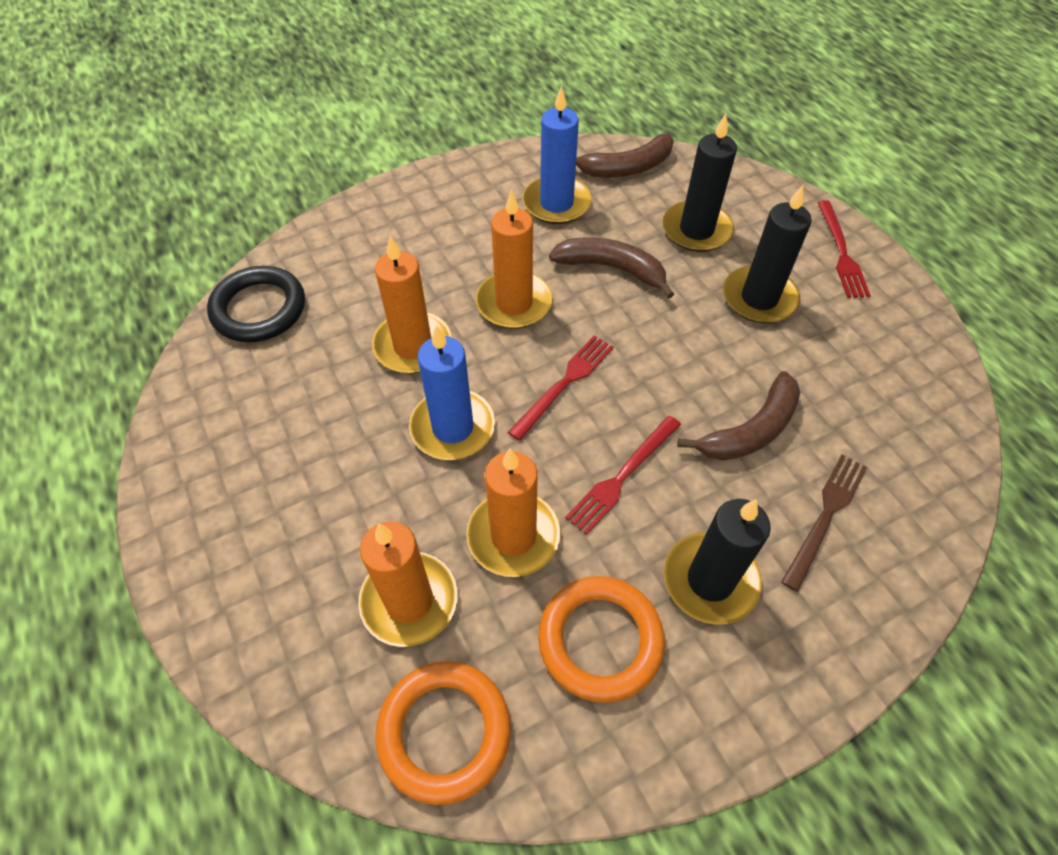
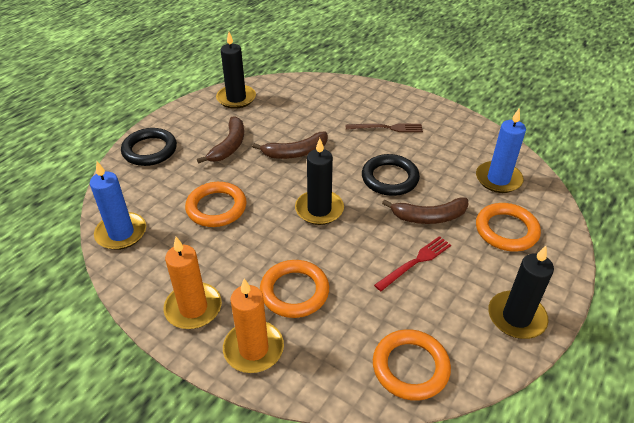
black ring: 1 -> 2
orange candle: 4 -> 2
orange ring: 2 -> 4
red fork: 3 -> 1

